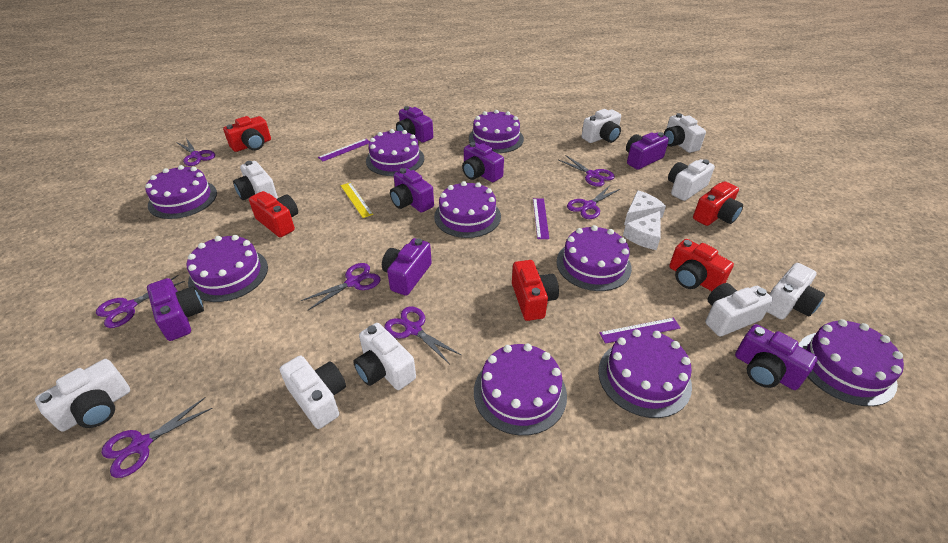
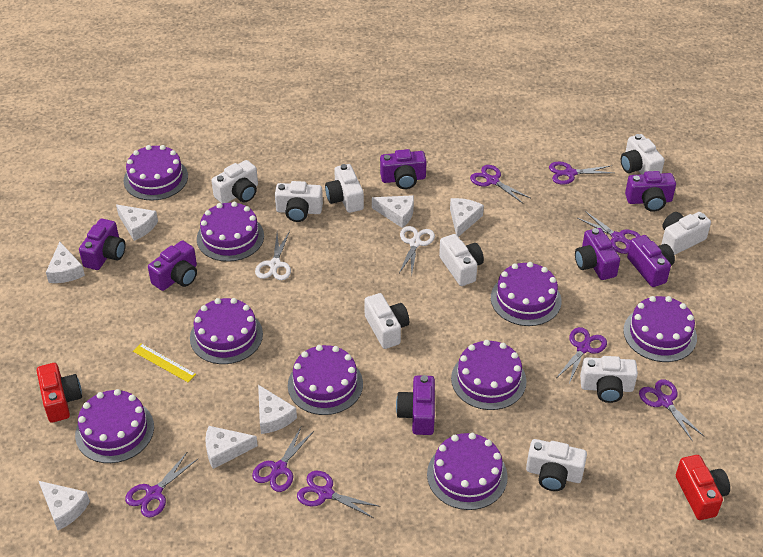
purple ruler: 3 -> 0
purple scissors: 7 -> 8
red camera: 5 -> 2
white cheese: 2 -> 7
white scissors: 0 -> 2

